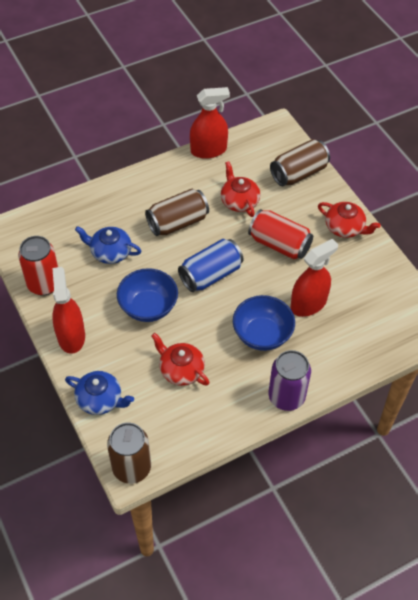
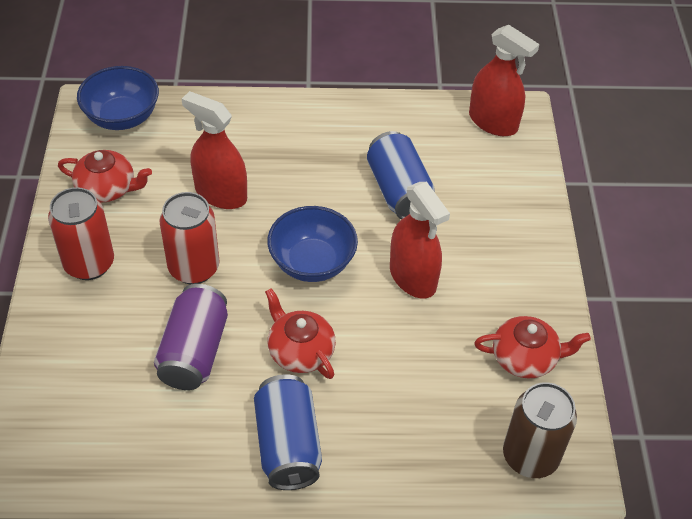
blue can: 1 -> 2
blue teapot: 2 -> 0
brown can: 3 -> 1

